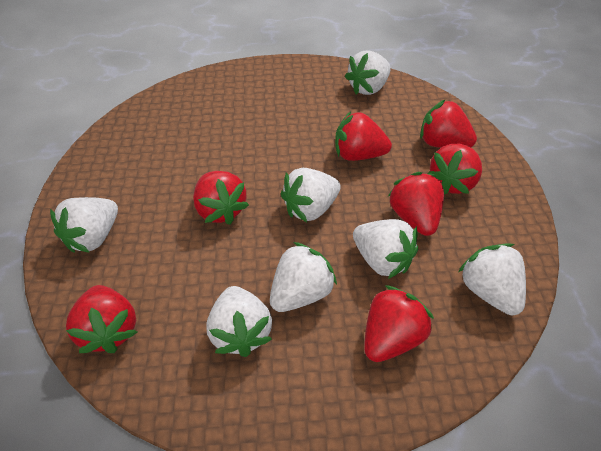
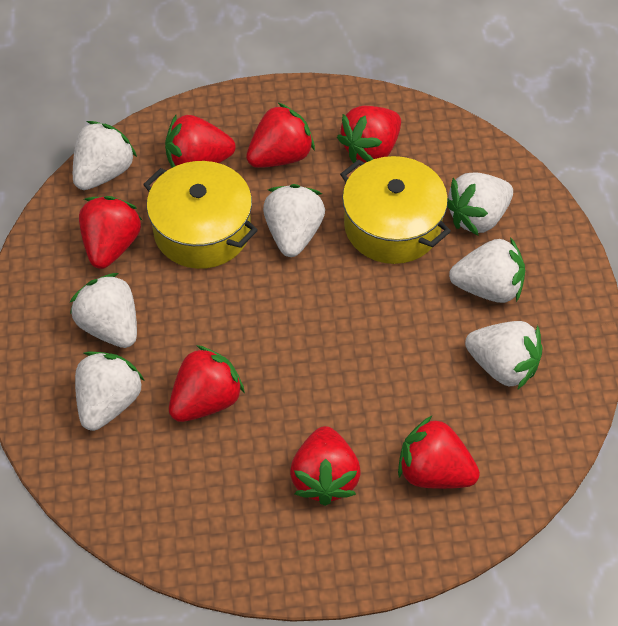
yellow pot: 0 -> 2

